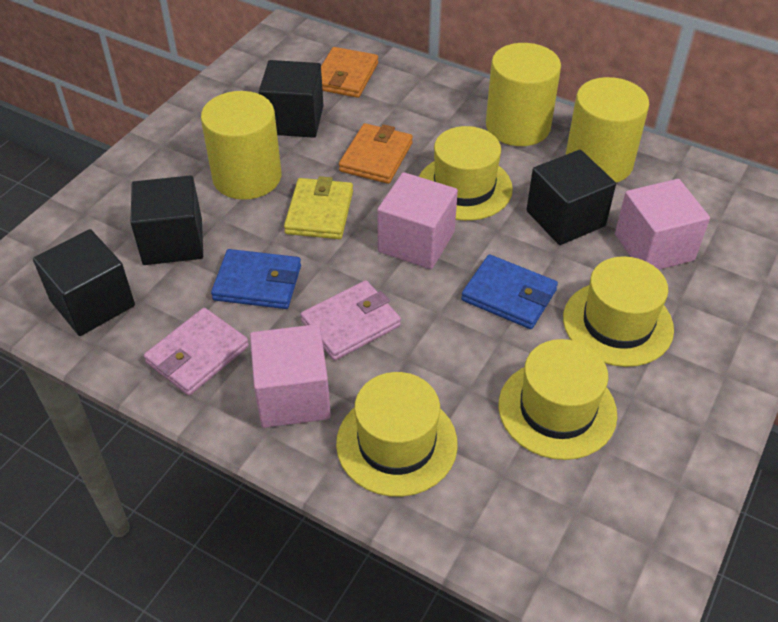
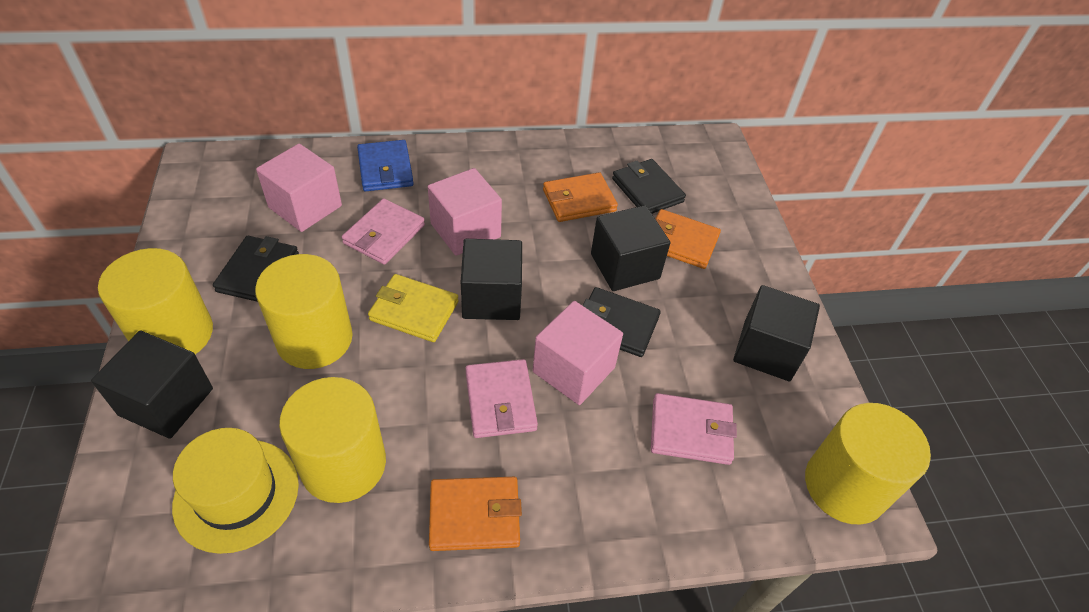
black wallet: 0 -> 3
blue wallet: 2 -> 1
orange wallet: 2 -> 3
pink wallet: 2 -> 3
yellow cylinder: 3 -> 4
yellow hat: 4 -> 1

